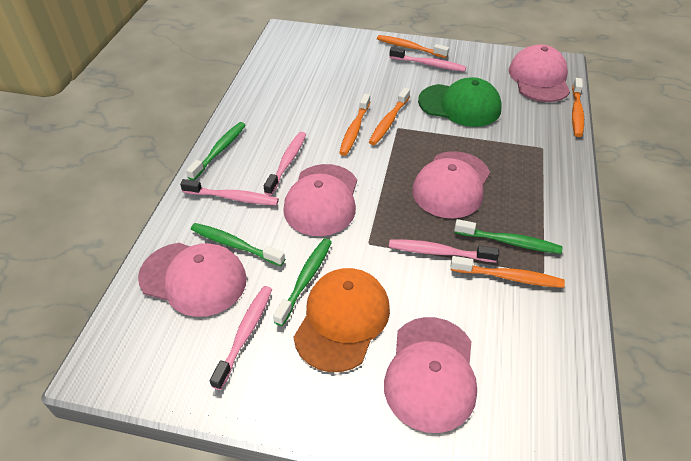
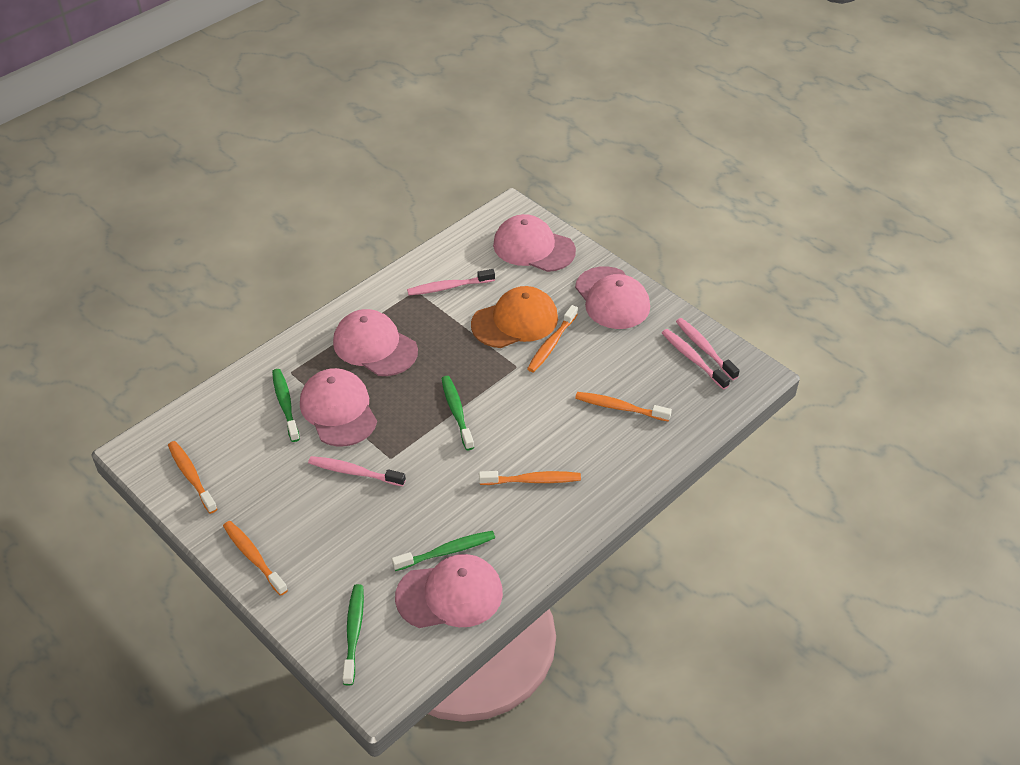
green cap: 1 -> 0
pink toothbrush: 5 -> 4

